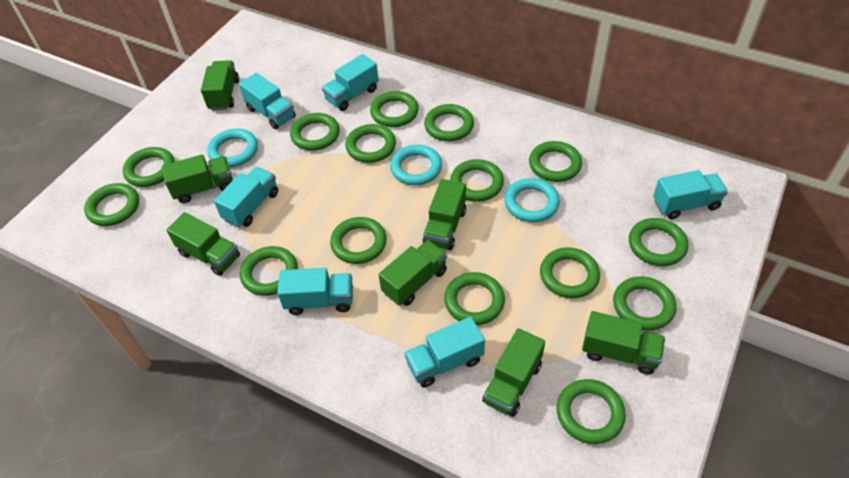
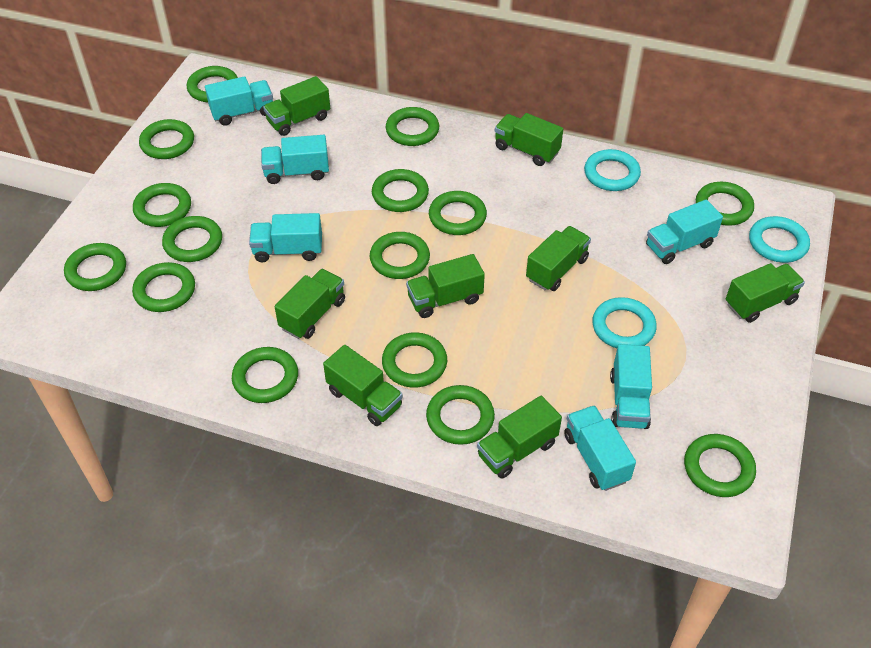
green truck: 7 -> 8

